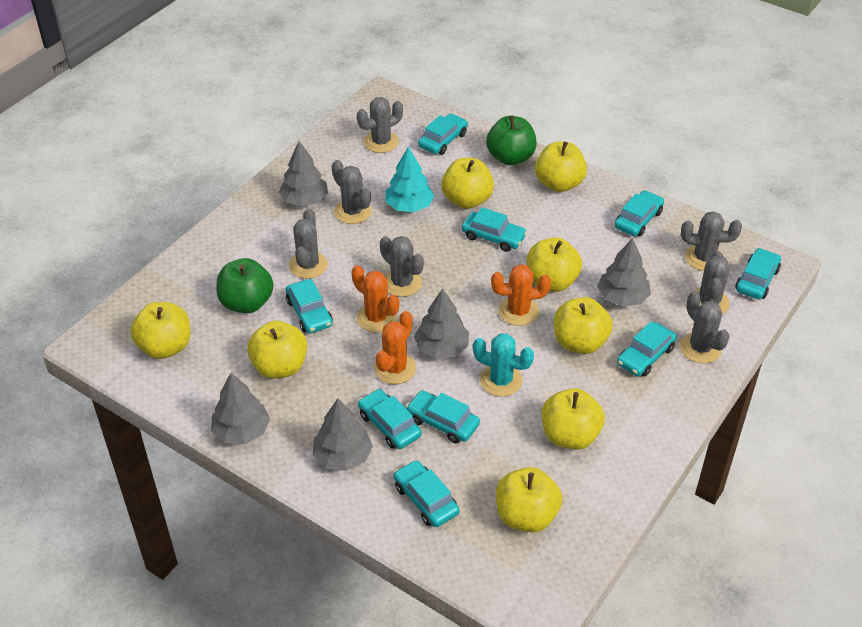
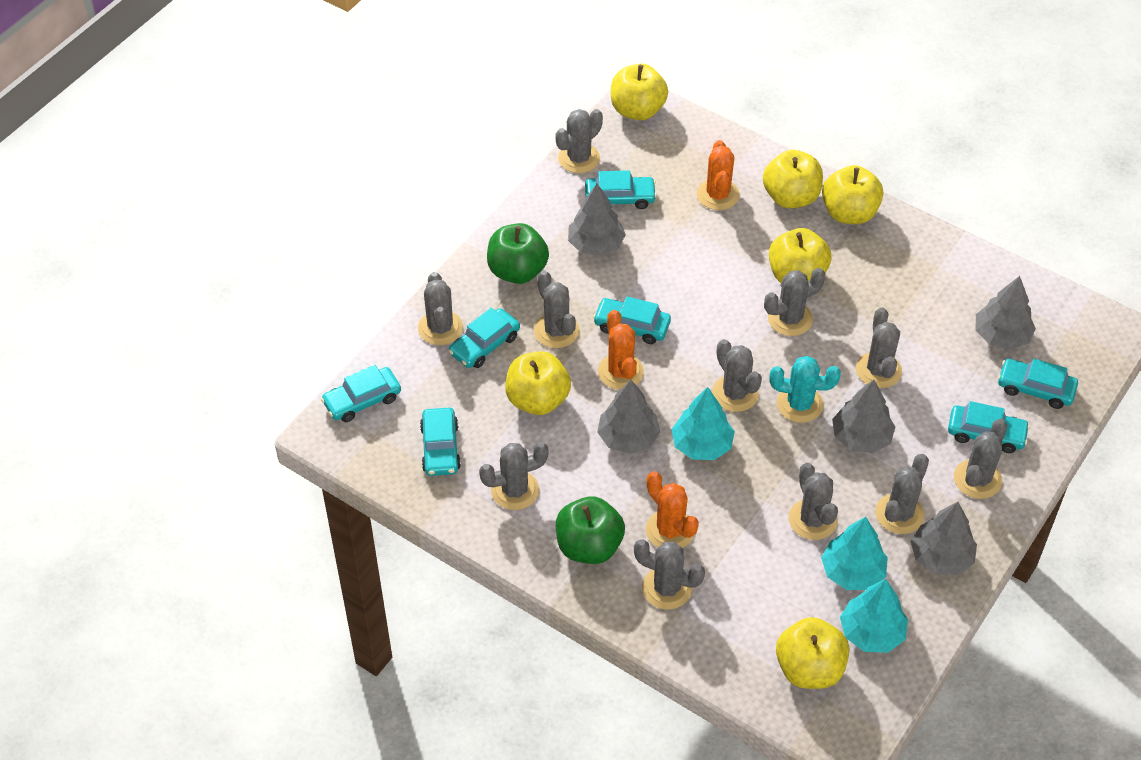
grey cactus: 7 -> 11
turquoise car: 9 -> 7
turquoise tree: 1 -> 3
yellow apple: 8 -> 6

